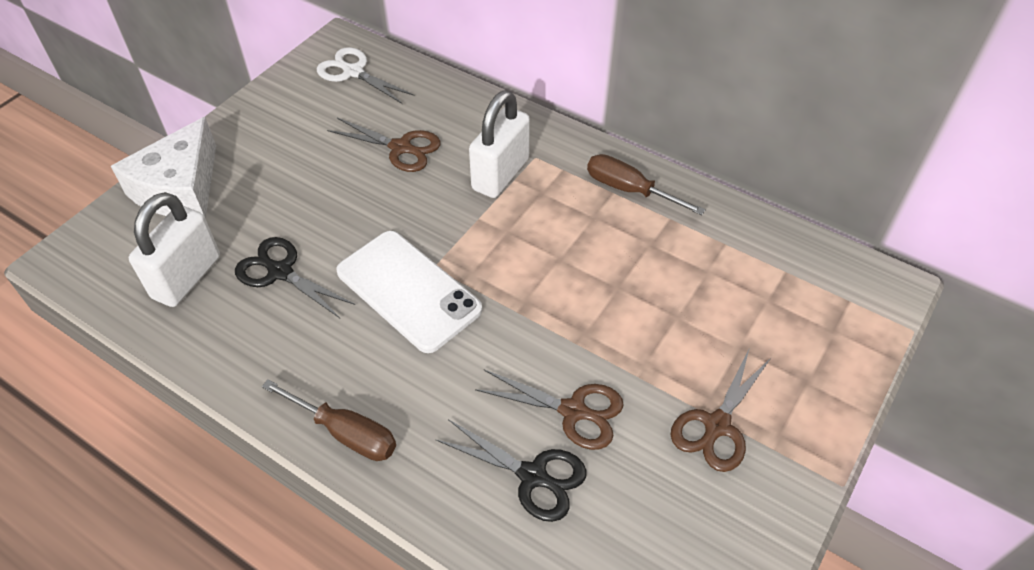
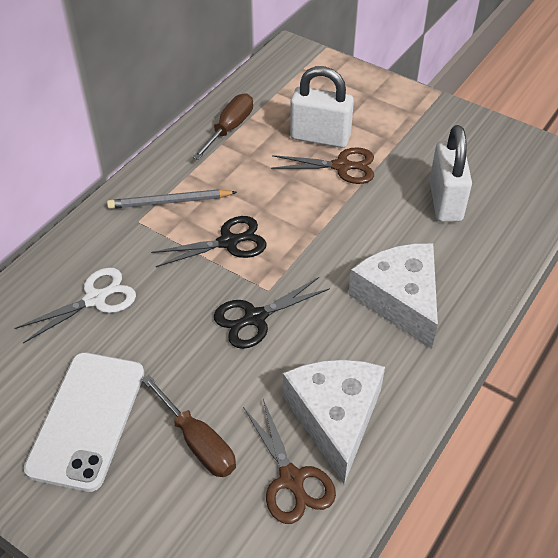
brown scissors: 3 -> 2
grey pencil: 0 -> 1
white cheese: 1 -> 2

